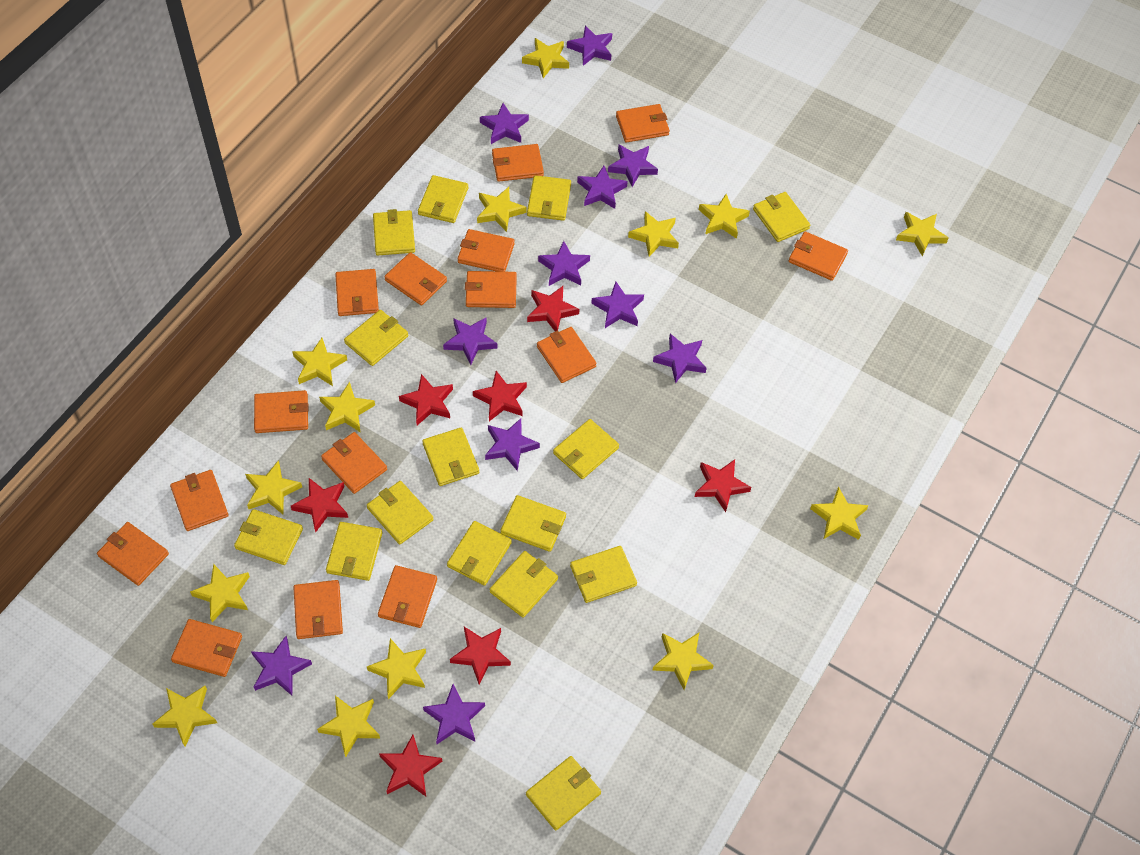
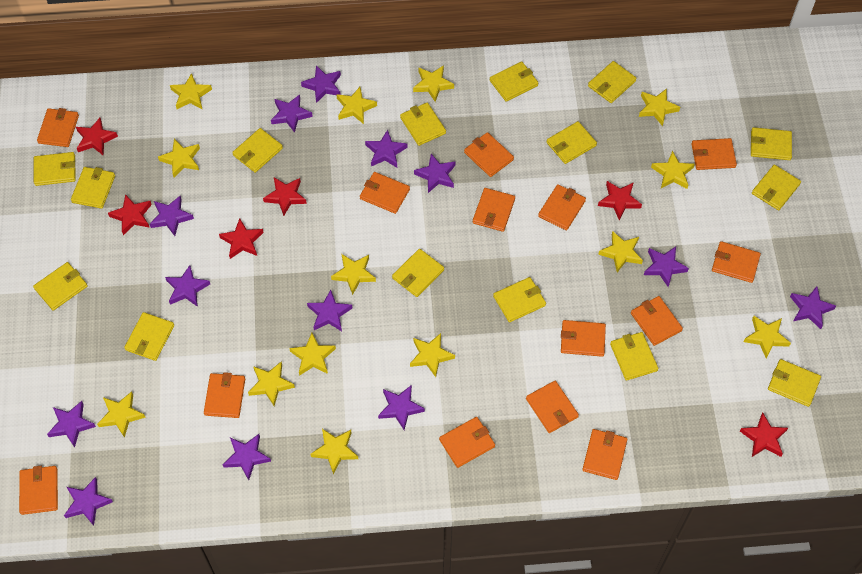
orange wallet: 15 -> 14
purple star: 11 -> 13
red star: 7 -> 6

